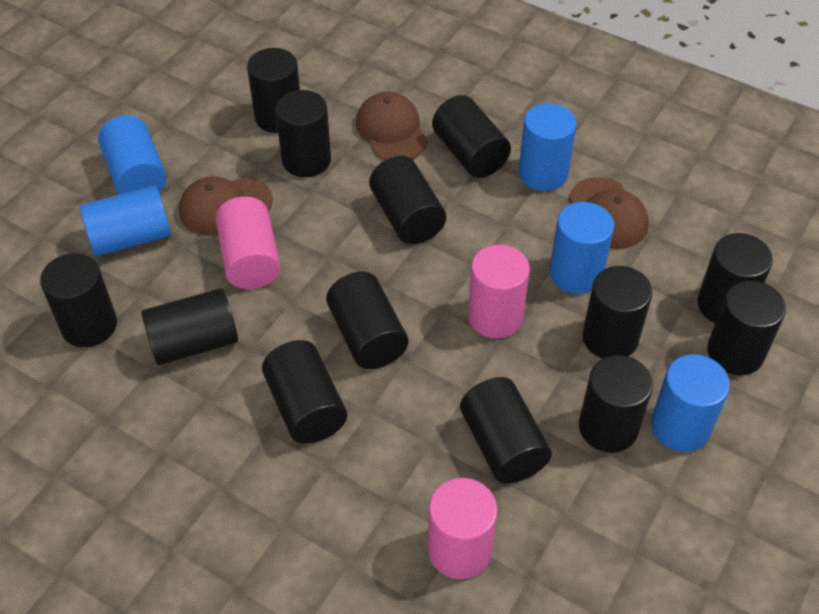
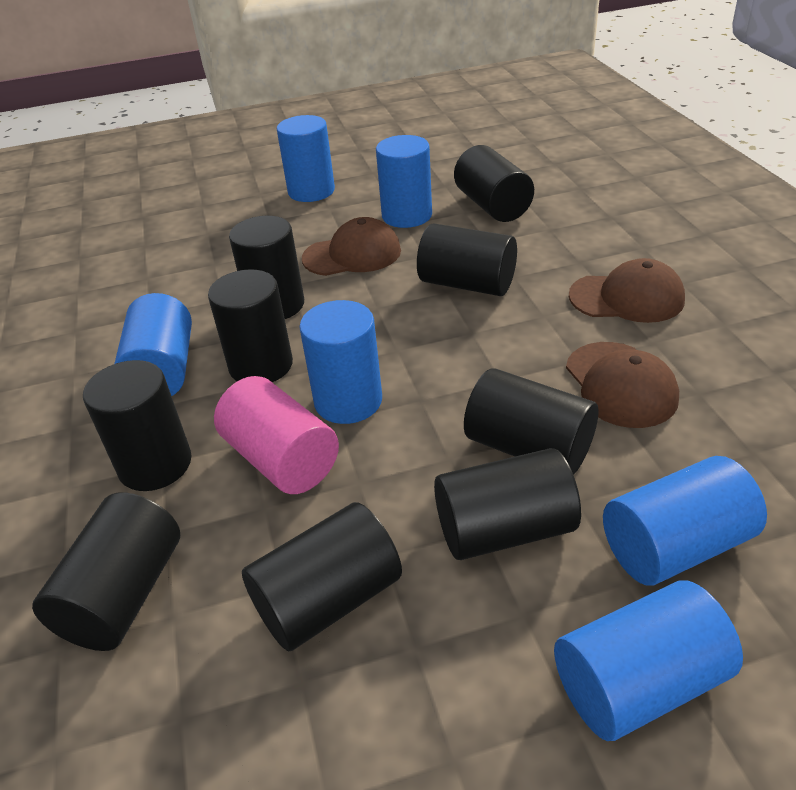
black cylinder: 13 -> 9
blue cylinder: 5 -> 6
pink cylinder: 3 -> 1

